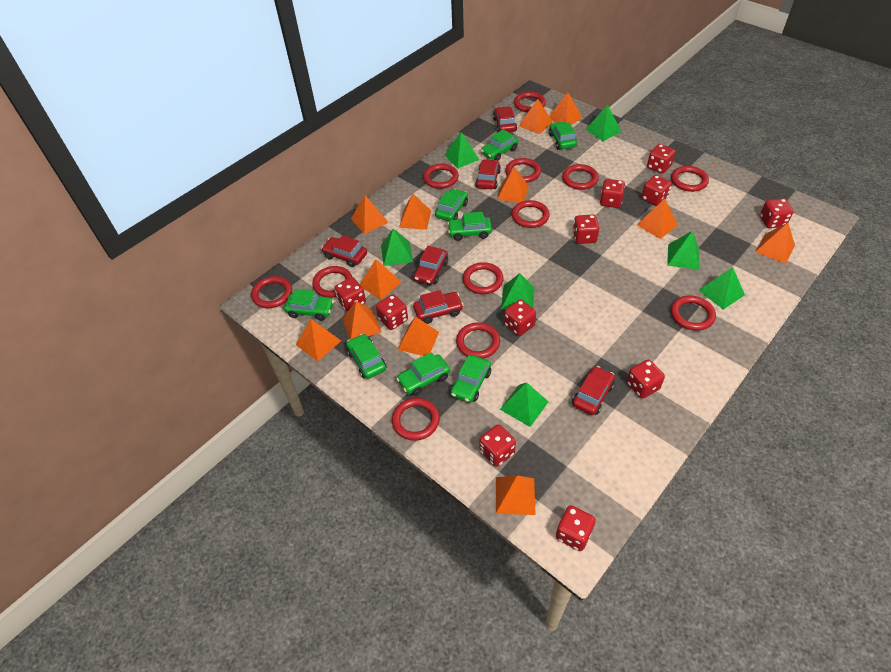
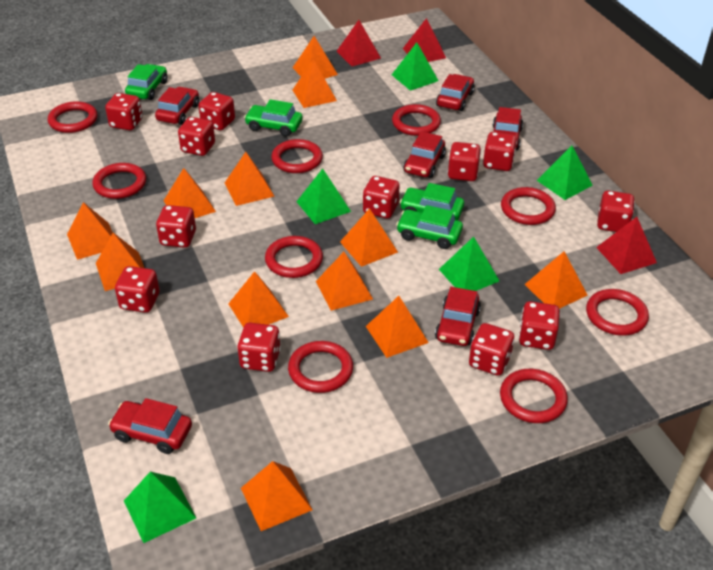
green car: 8 -> 4
green pyramid: 7 -> 5
red dice: 11 -> 12
red pyramid: 0 -> 3
red ring: 12 -> 9

